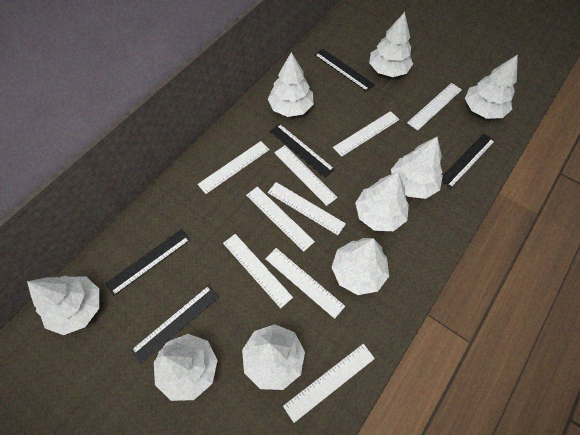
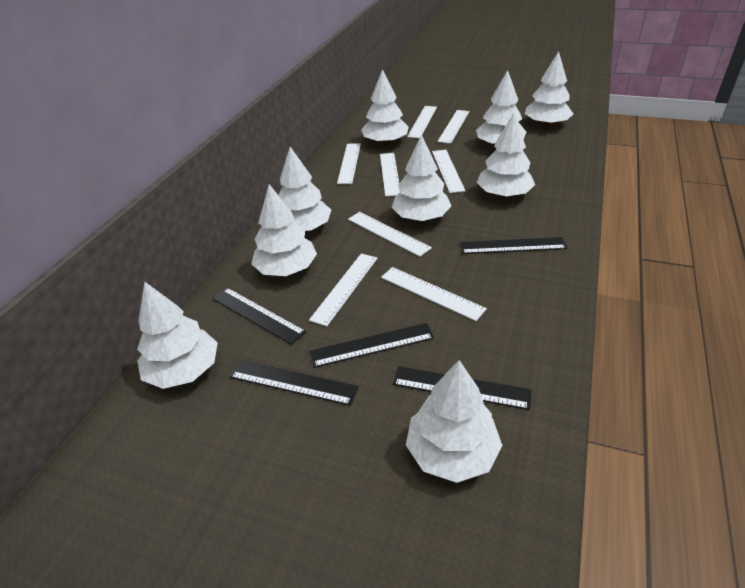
white ruler: 9 -> 8

